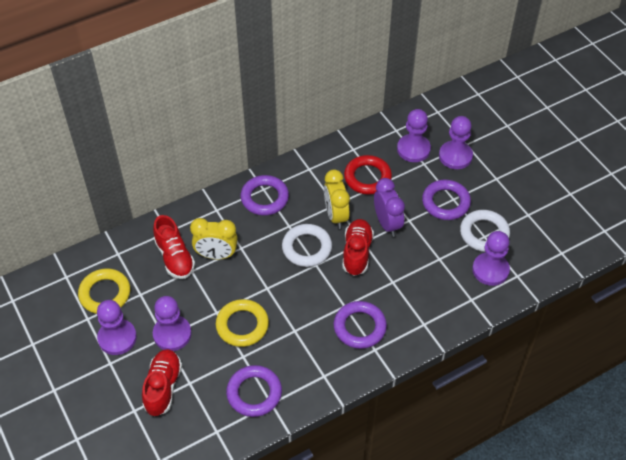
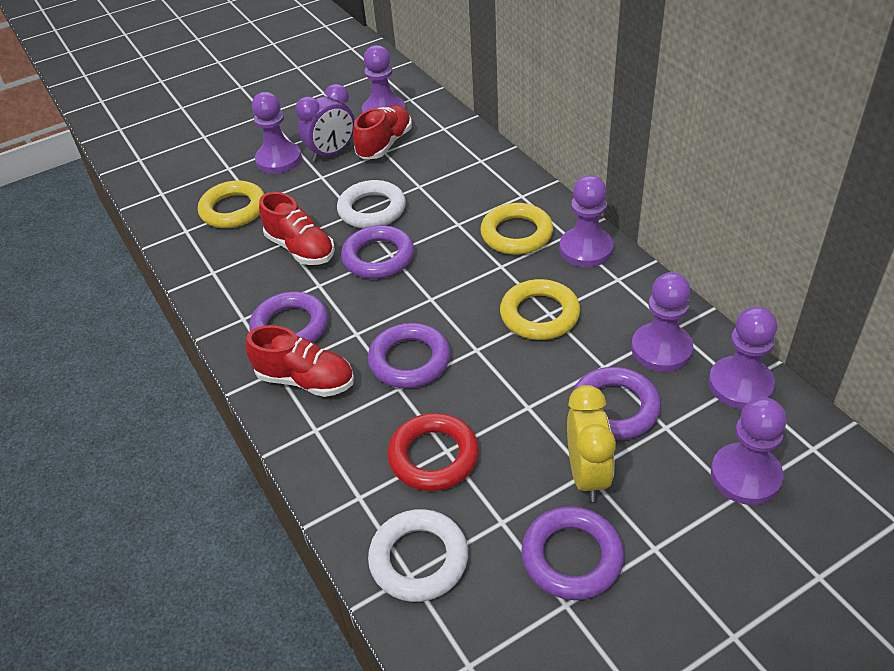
purple pawn: 5 -> 6
purple ring: 4 -> 5
yellow clock: 2 -> 1
yellow ring: 2 -> 3

